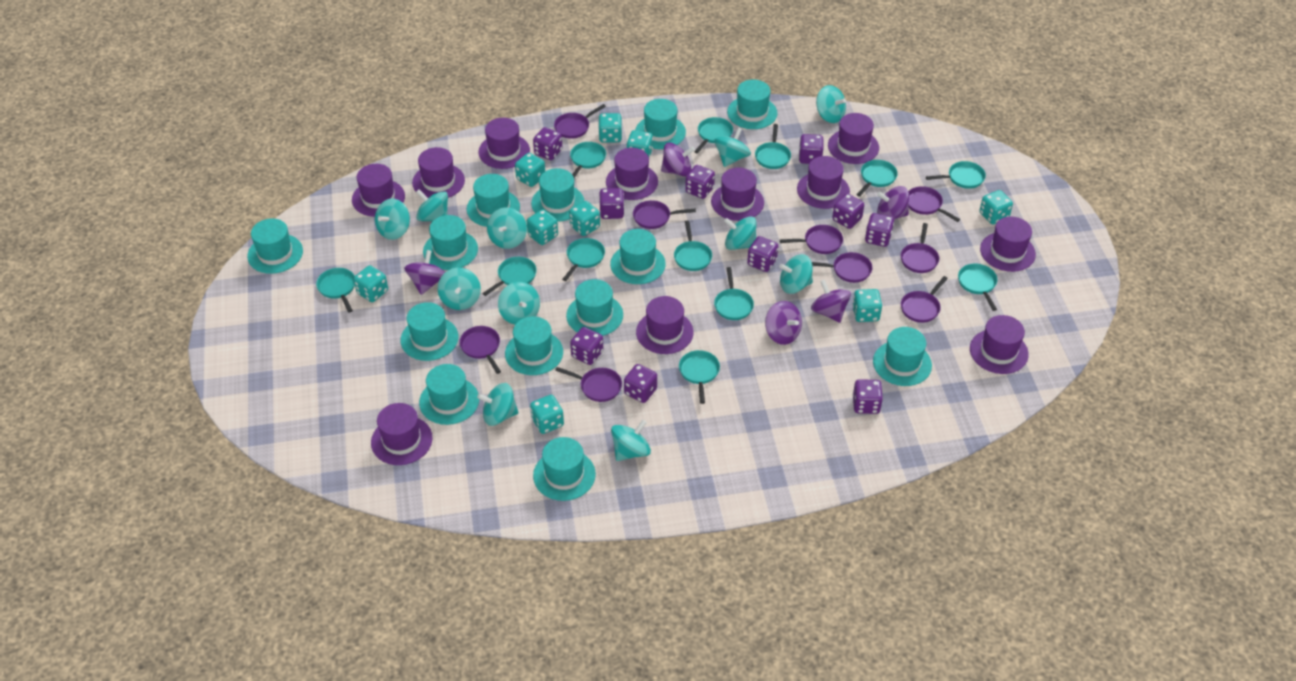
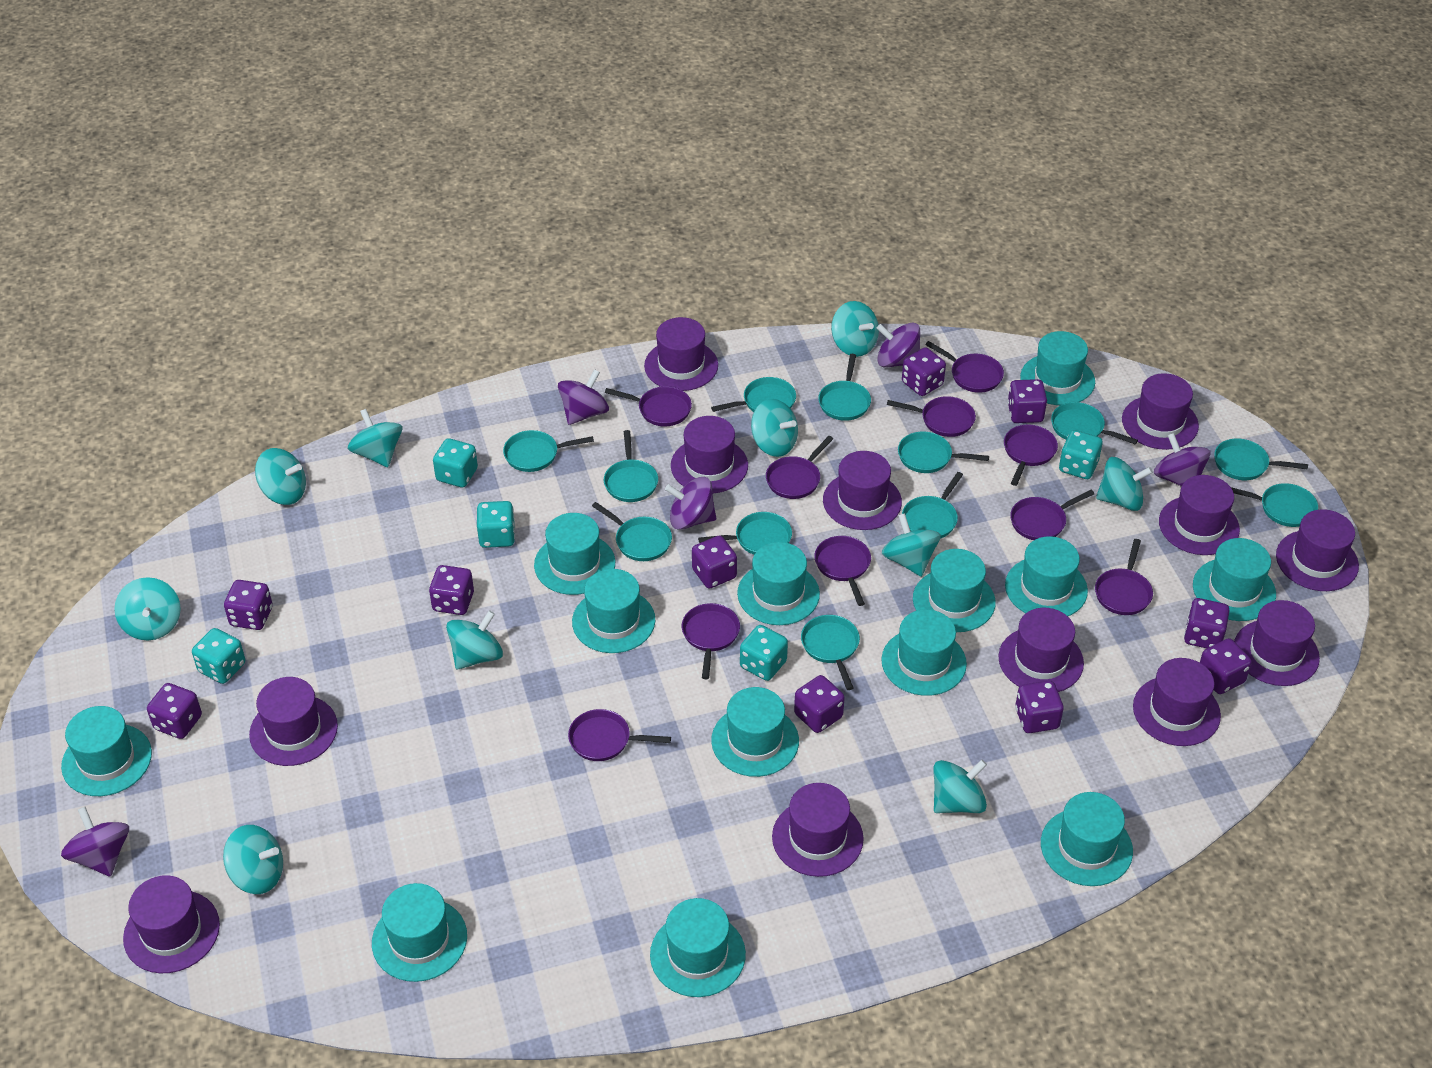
purple hat: 11 -> 12
purple pan: 9 -> 10
turquoise dice: 9 -> 5
turquoise spinning top: 11 -> 10

